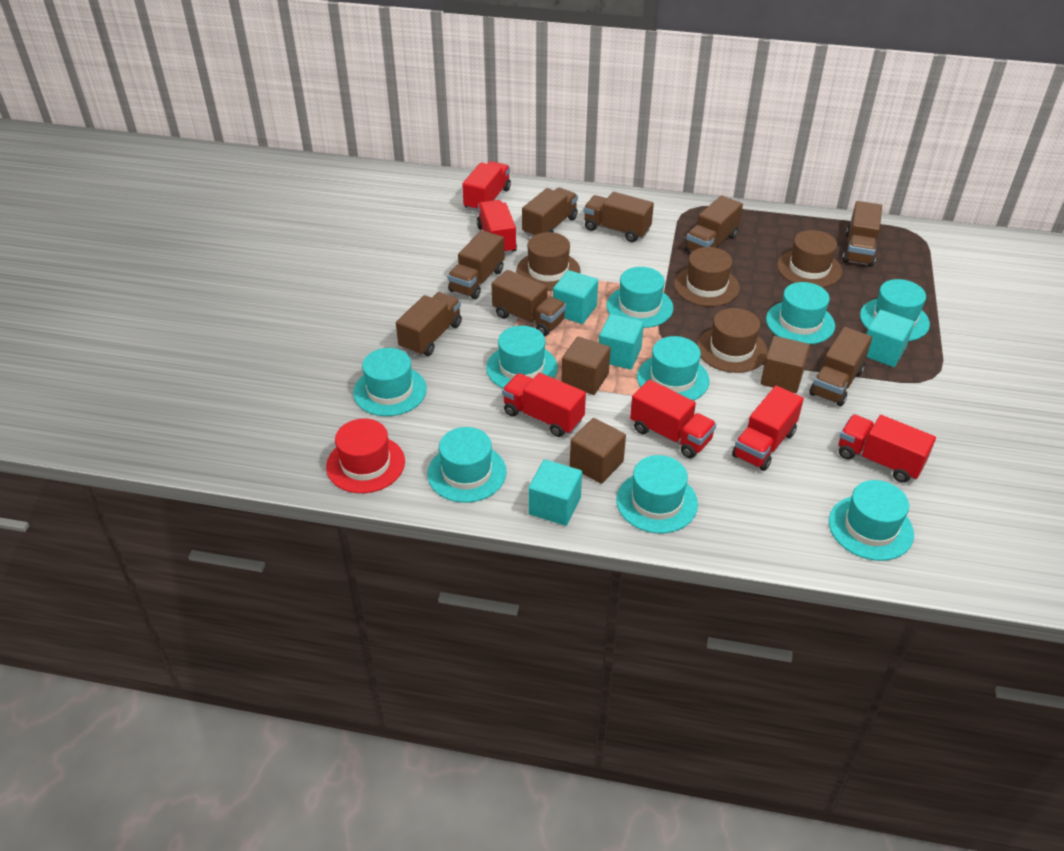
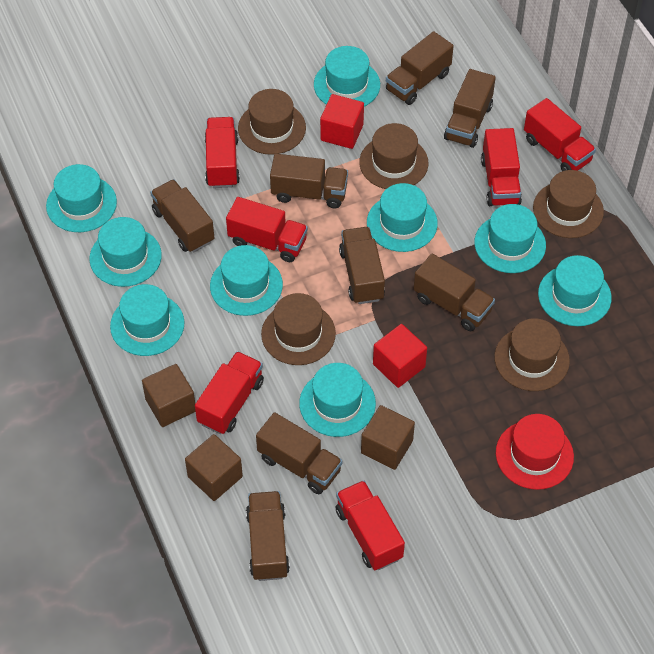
brown hat: 4 -> 5
red cube: 0 -> 2
turquoise cube: 4 -> 0

